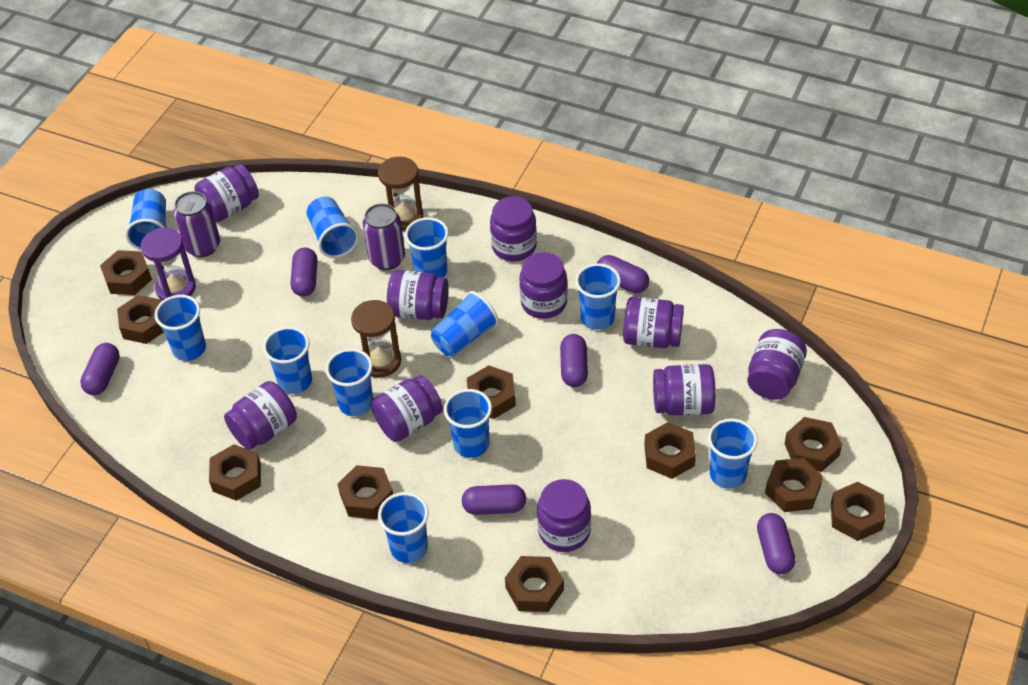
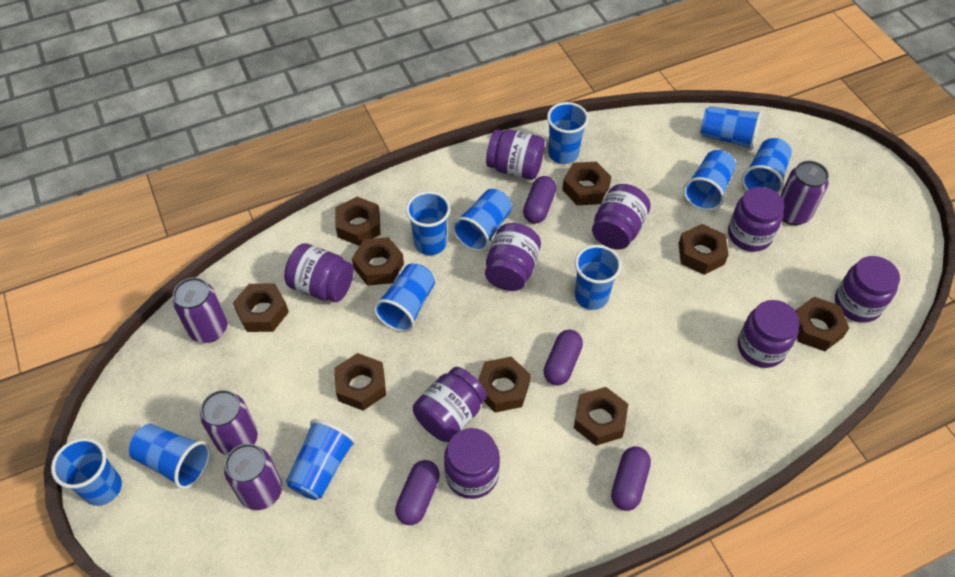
brown hourglass: 2 -> 0
brown nut: 10 -> 9
purple can: 2 -> 4
purple capsule: 6 -> 4
purple hourglass: 1 -> 0
purple jar: 10 -> 9

